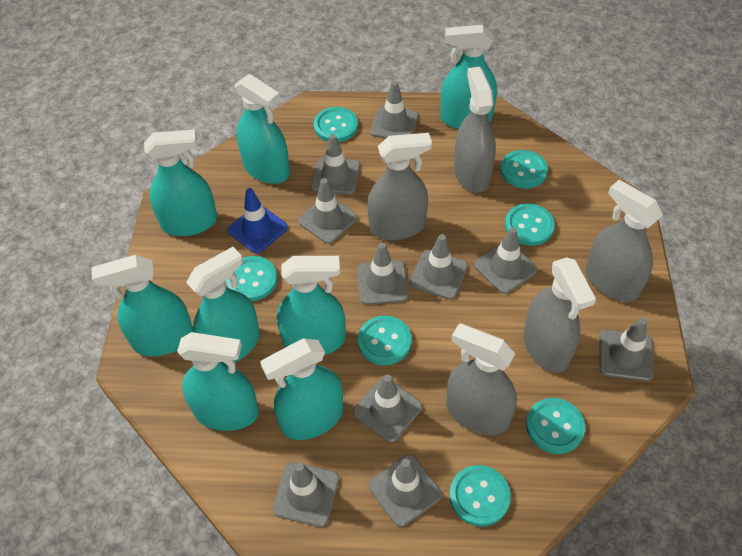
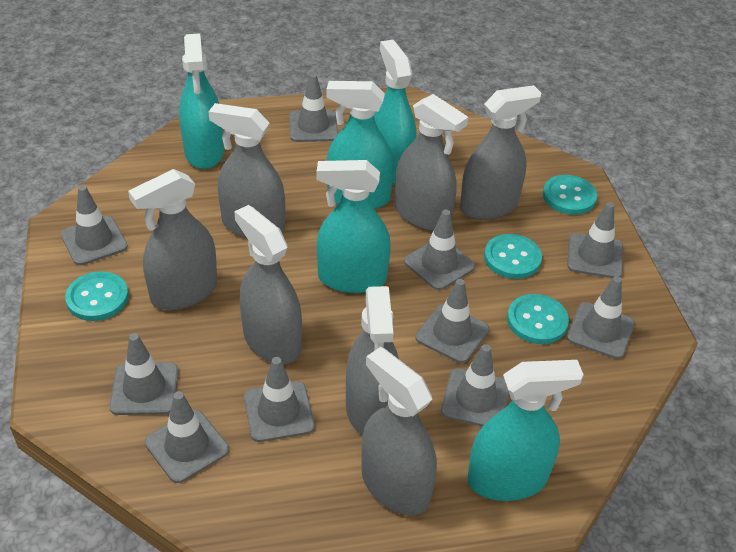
blue traffic cone: 1 -> 0
grey spray bottle: 5 -> 7
turquoise button: 7 -> 4
turquoise spray bottle: 8 -> 5

